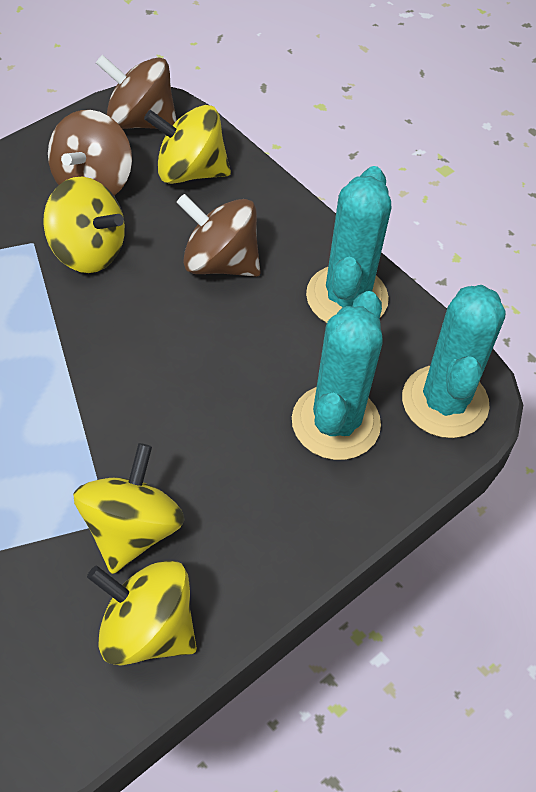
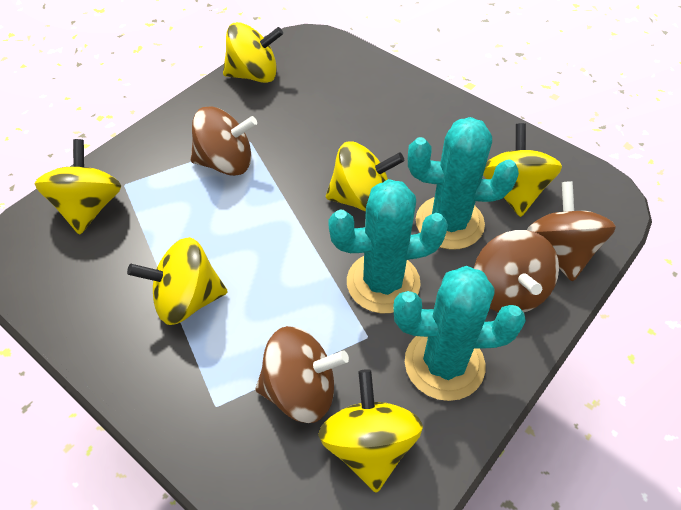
brown spinning top: 3 -> 4
yellow spinning top: 4 -> 6

